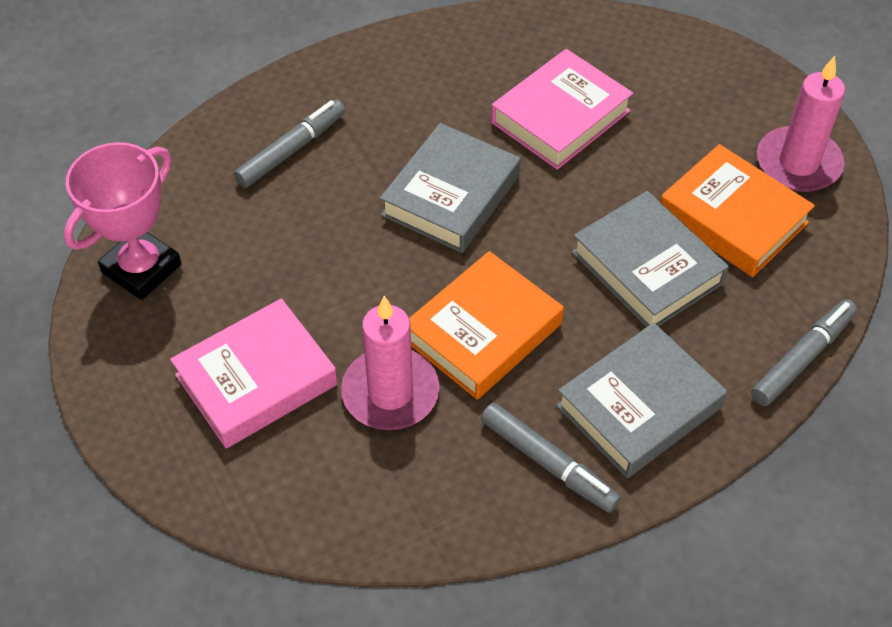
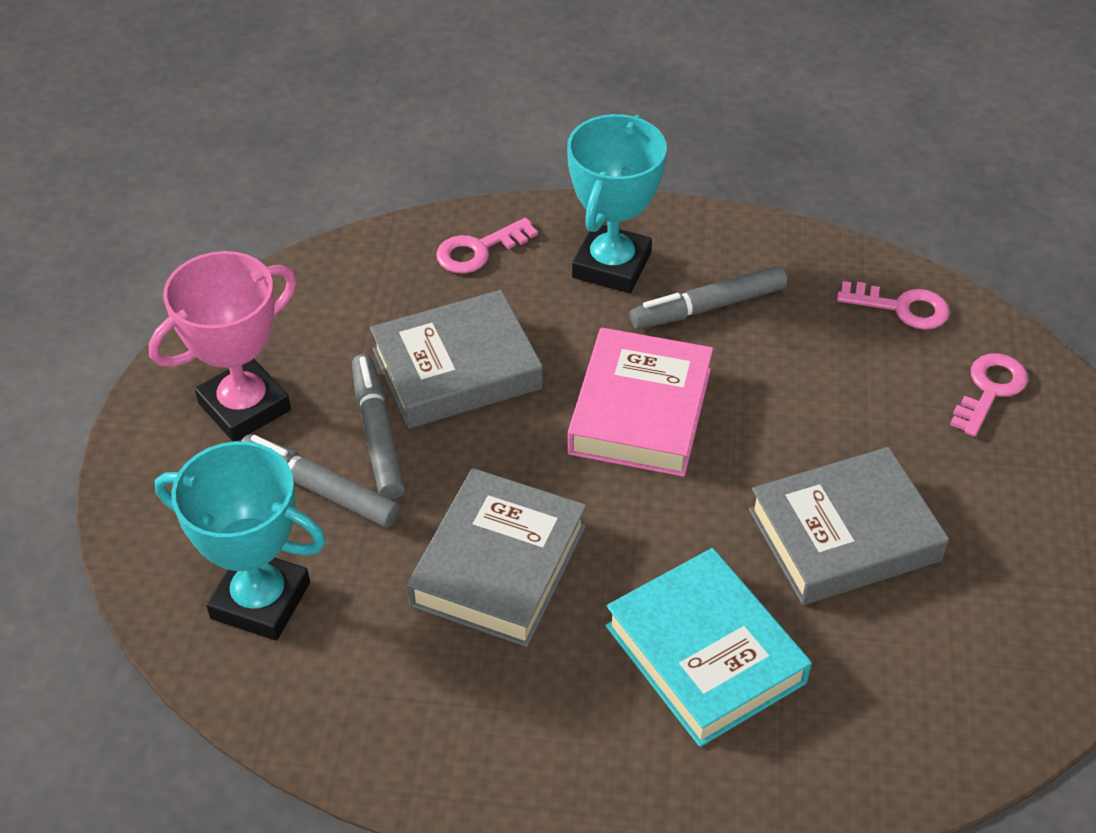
orange book: 2 -> 0
pink book: 2 -> 1
pink candle: 2 -> 0
pink key: 0 -> 3
turquoise book: 0 -> 1
turquoise trophy: 0 -> 2

